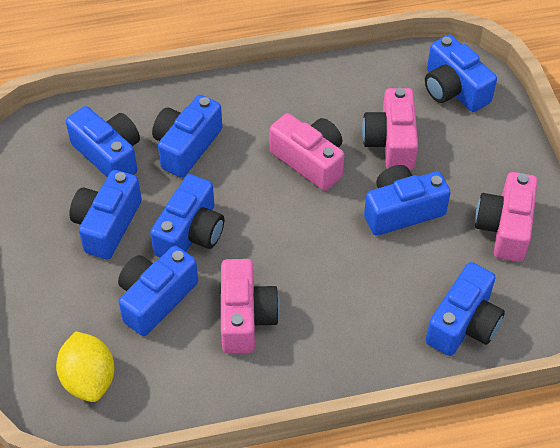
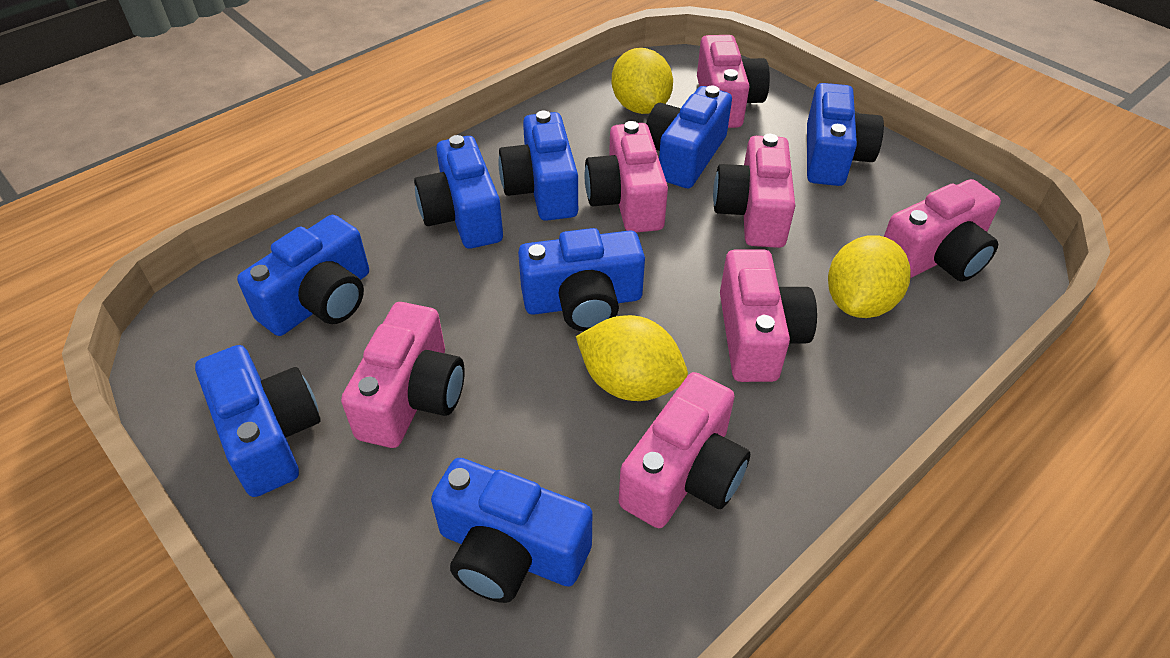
pink camera: 4 -> 7
yellow lemon: 1 -> 3

